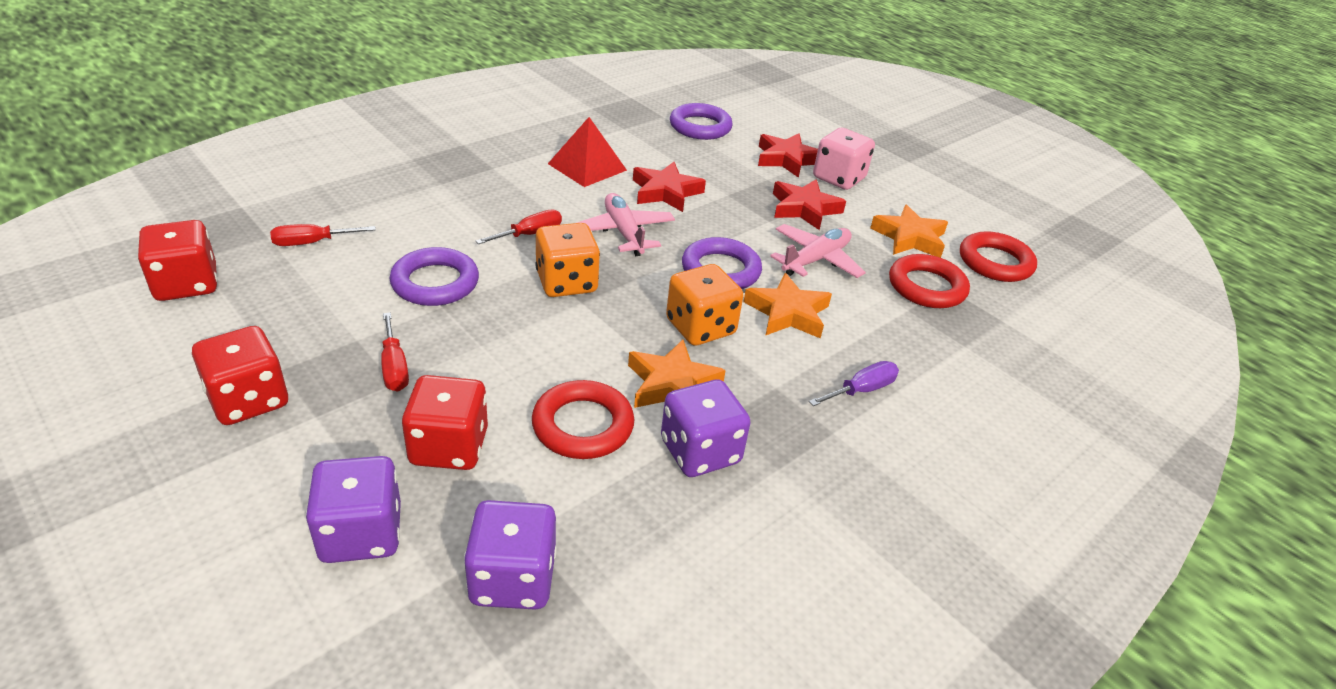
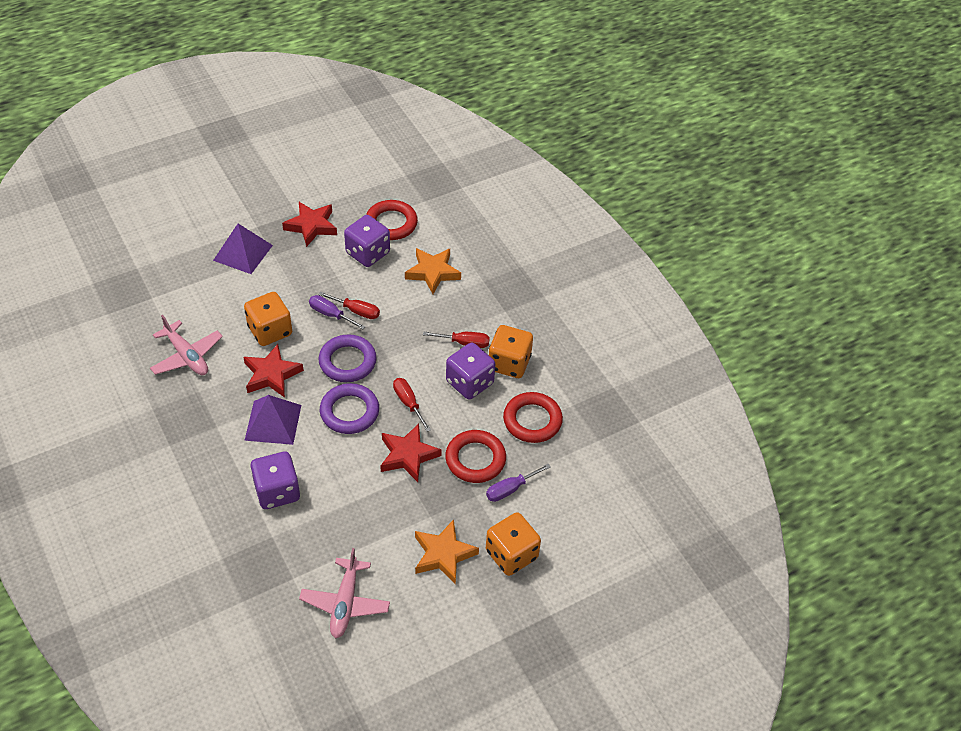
orange dice: 2 -> 3
orange star: 3 -> 2
pink dice: 1 -> 0
purple pyramid: 0 -> 2
purple ring: 3 -> 2
purple screwdriver: 1 -> 2
red dice: 3 -> 0
red pyramid: 1 -> 0

